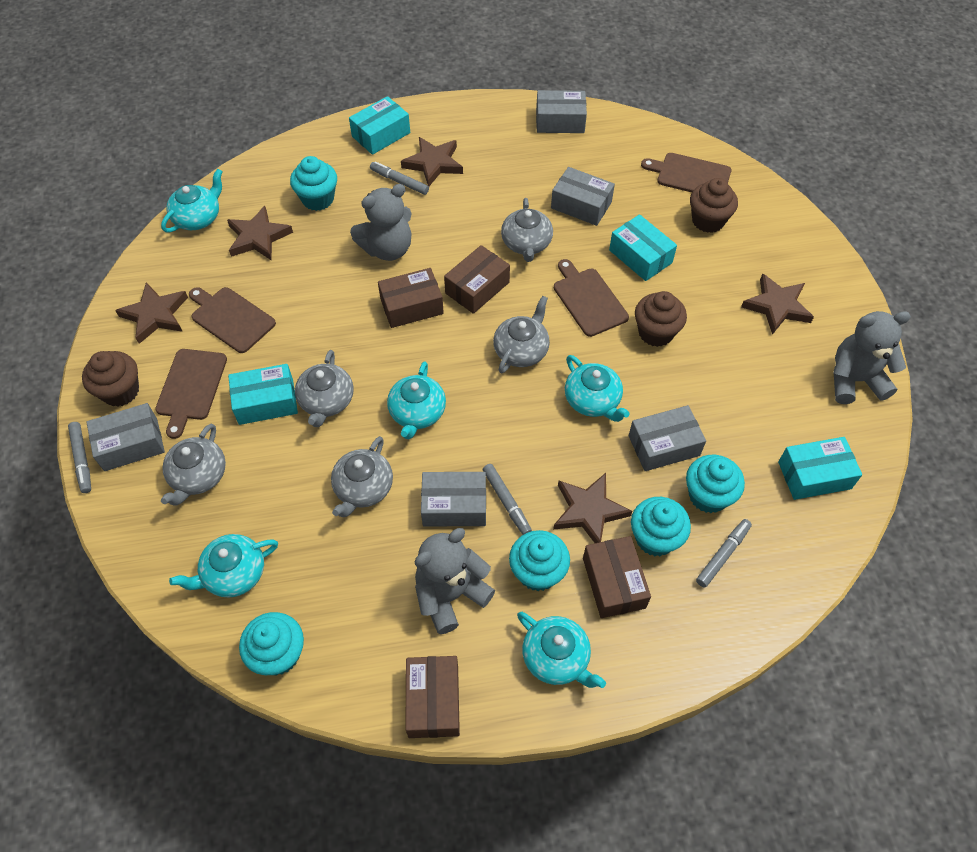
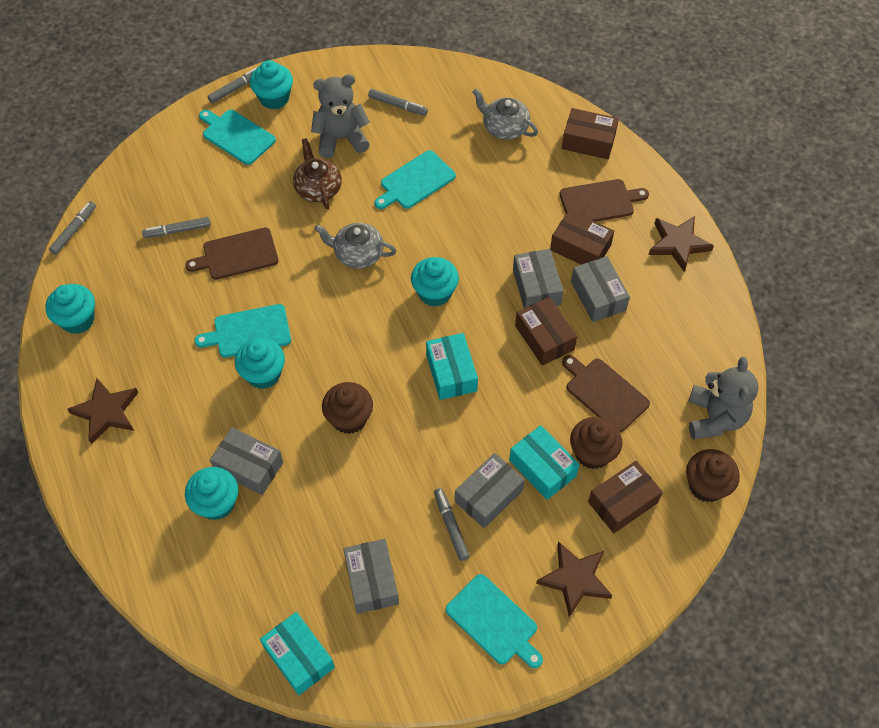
brown cutting board: 4 -> 3
brown star: 5 -> 3
brown teapot: 0 -> 1
grey marker: 4 -> 5
grey teapot: 5 -> 2
grey teddy bear: 3 -> 2
turquoise box: 4 -> 3
turquoise cutting board: 0 -> 4
turquoise teapot: 5 -> 0

